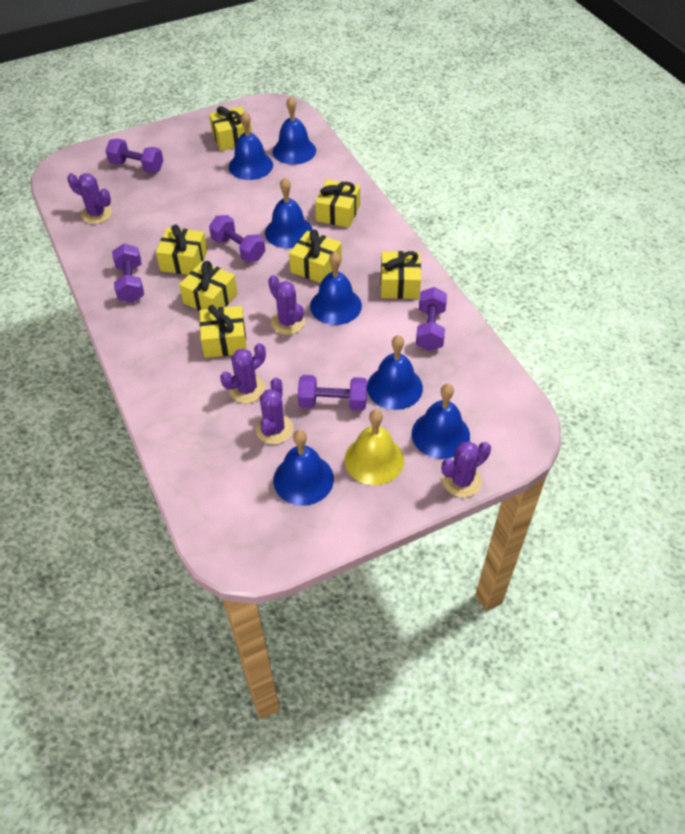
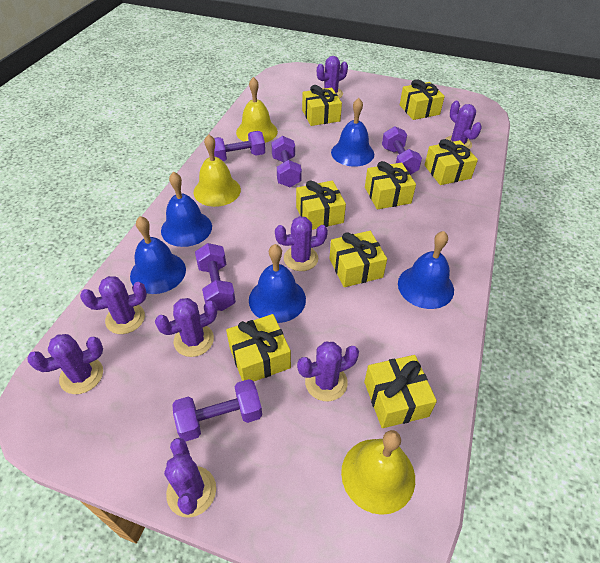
blue bell: 7 -> 5
purple cactus: 5 -> 8
yellow bell: 1 -> 3
yellow gift: 7 -> 8

